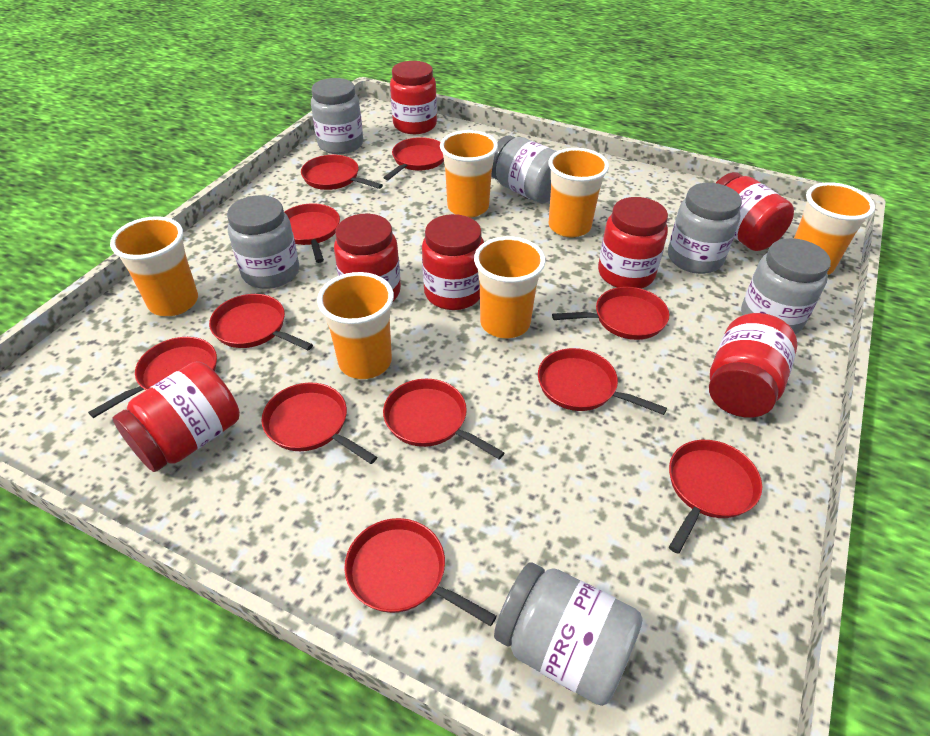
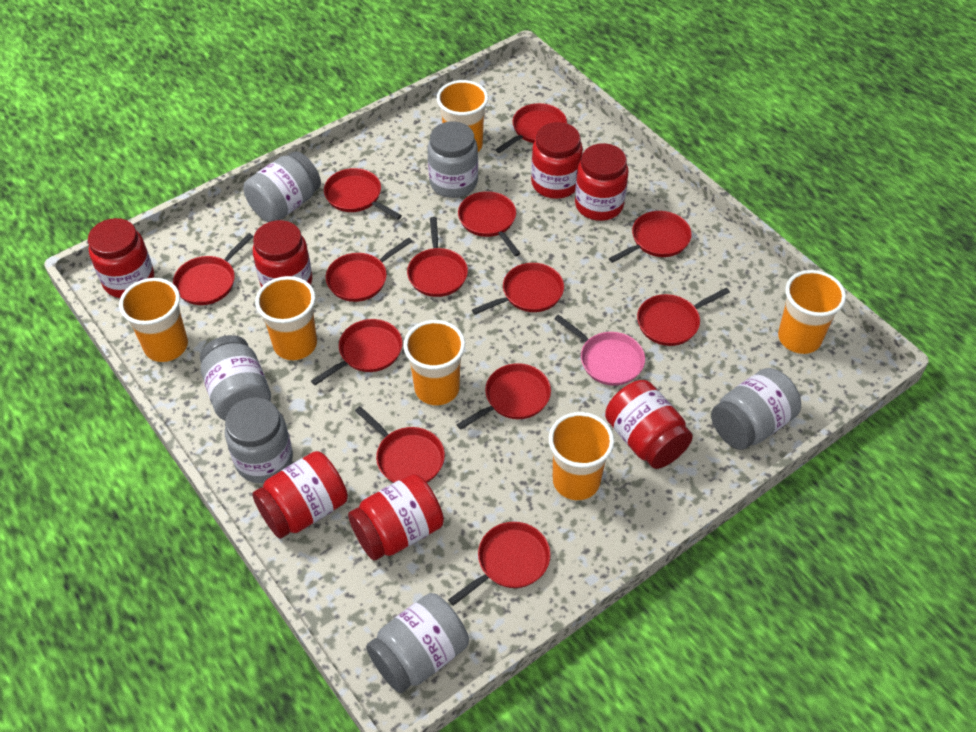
pink pan: 0 -> 1
red pan: 11 -> 13

